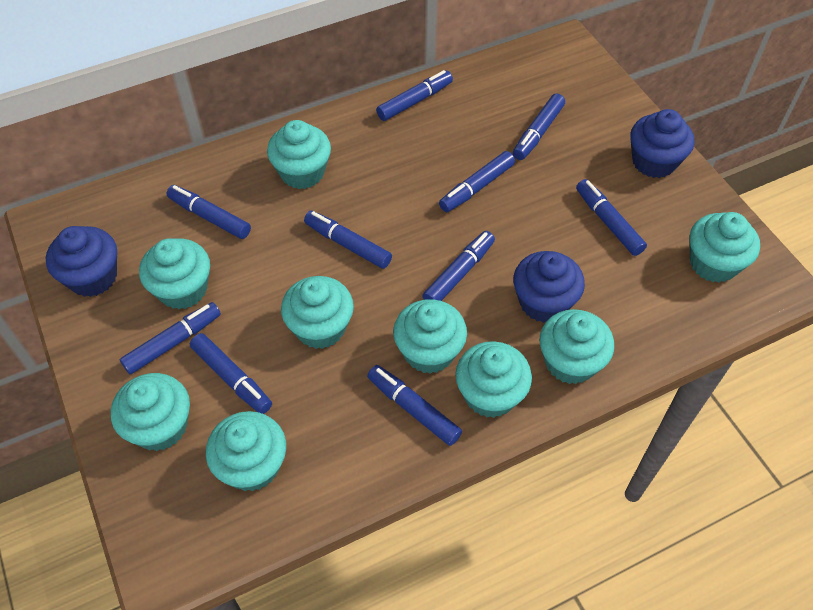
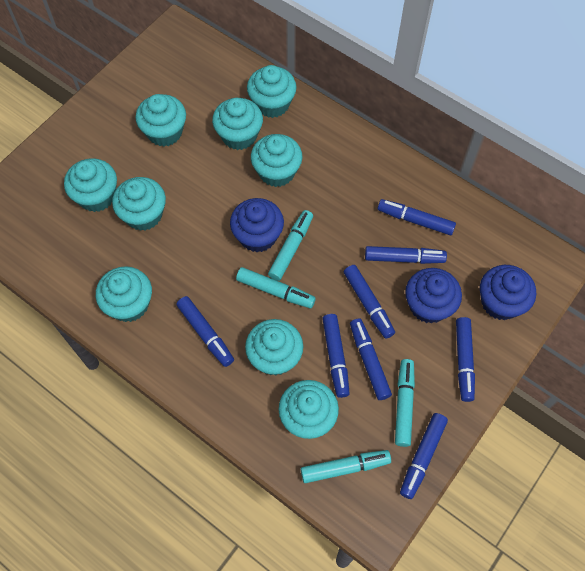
blue marker: 10 -> 8
turquoise marker: 0 -> 4

